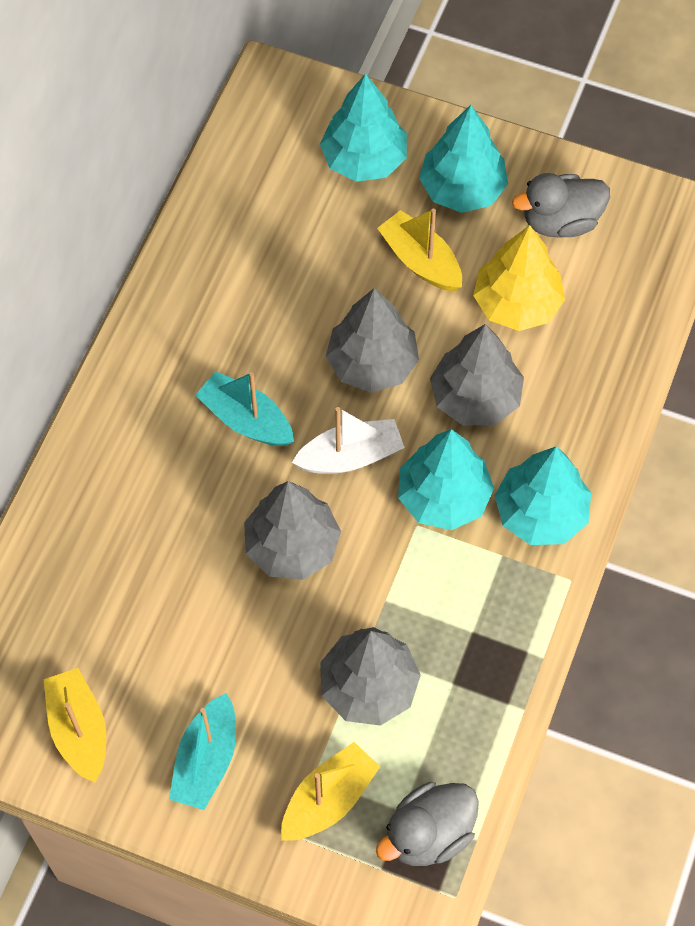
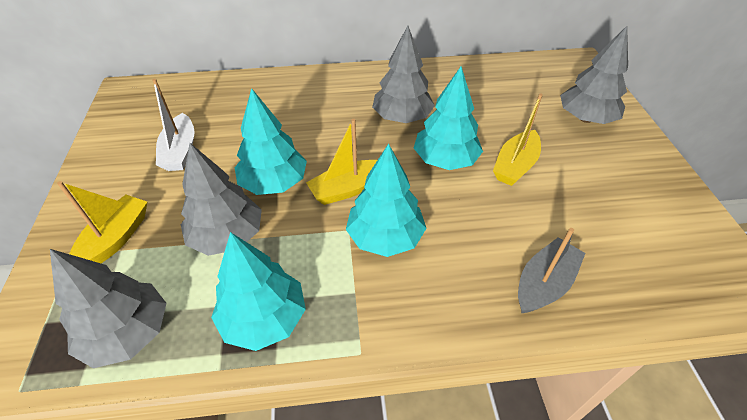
grey boat: 0 -> 1
grey duck: 2 -> 0
turquoise boat: 2 -> 0
yellow tree: 1 -> 0

